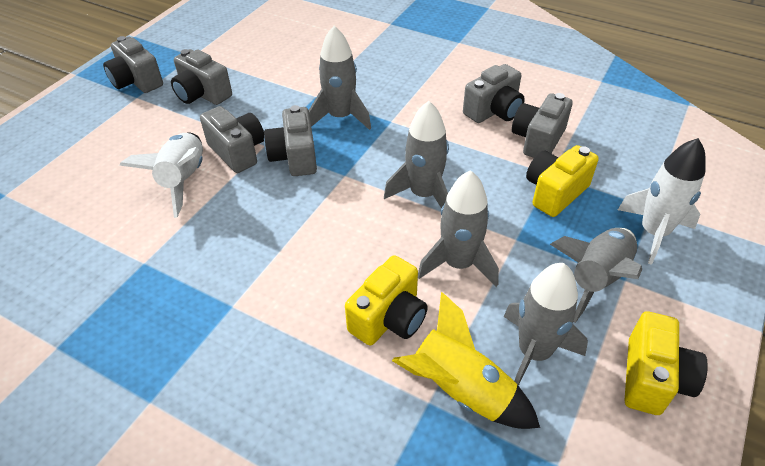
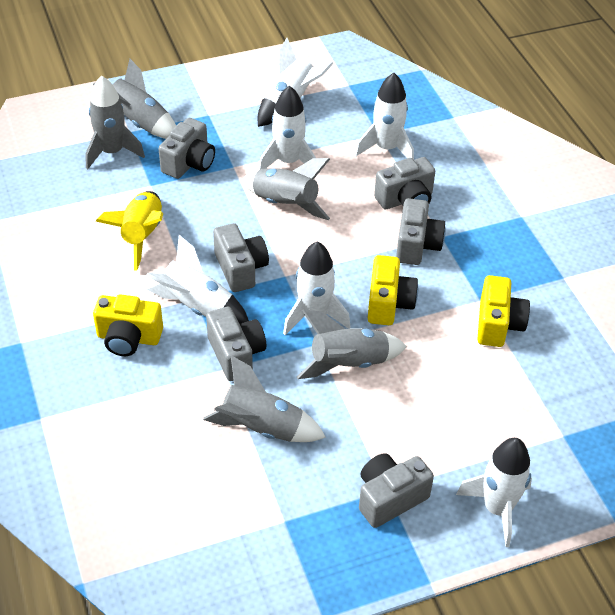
white rocket: 2 -> 6

